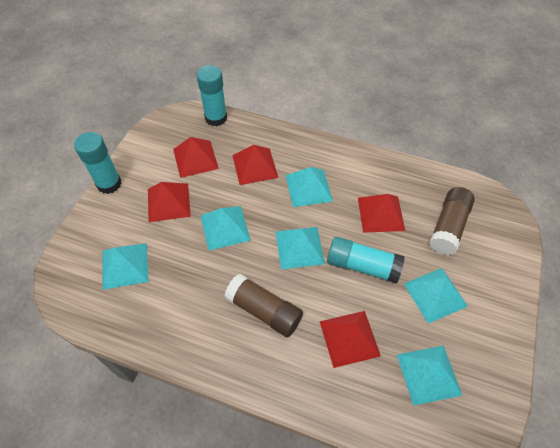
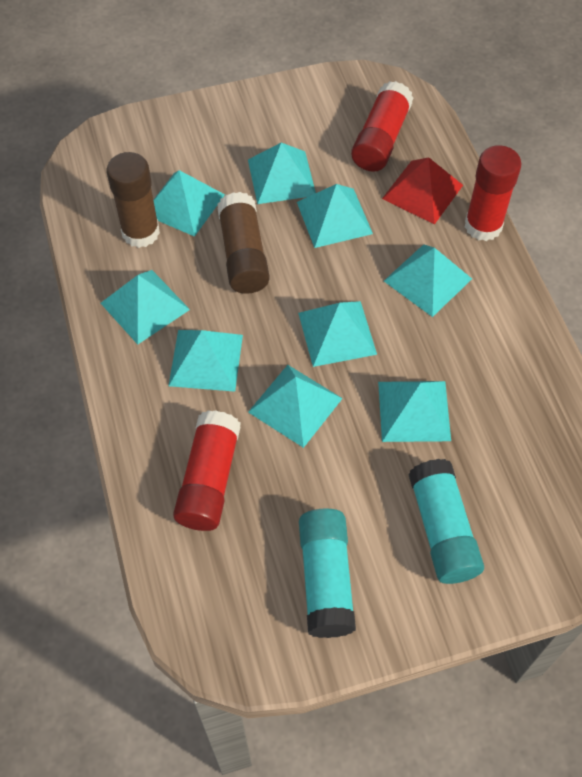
red glue stick: 0 -> 3
red pyramid: 5 -> 1
turquoise glue stick: 3 -> 2
turquoise pyramid: 6 -> 9

